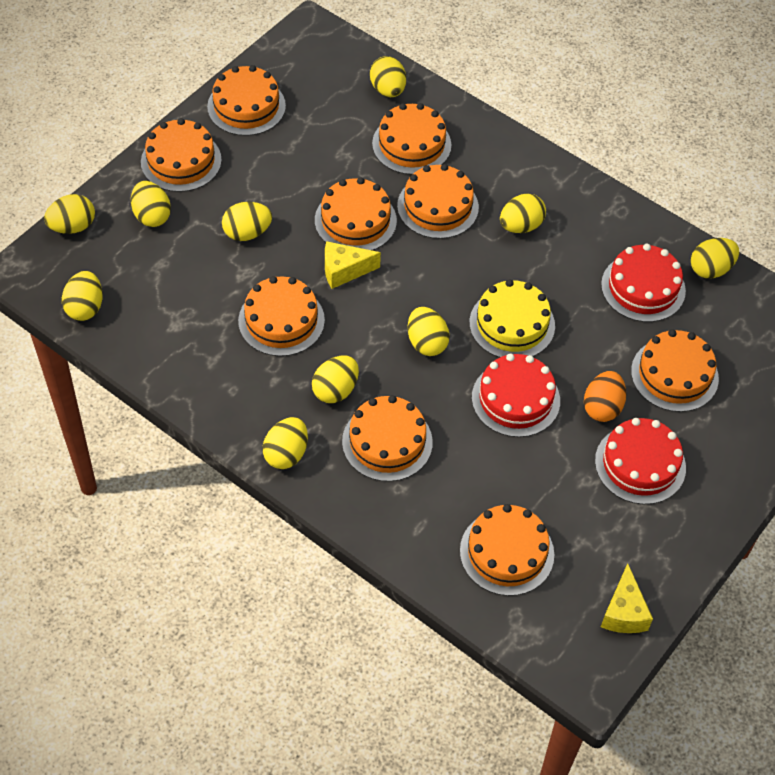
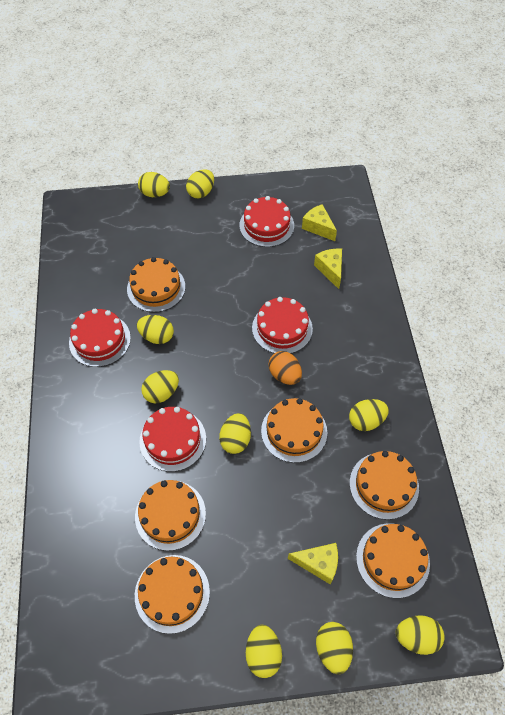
orange cake: 9 -> 6
red cake: 3 -> 4
yellow cake: 1 -> 0
yellow cheese: 2 -> 3
yellow egg: 10 -> 9

